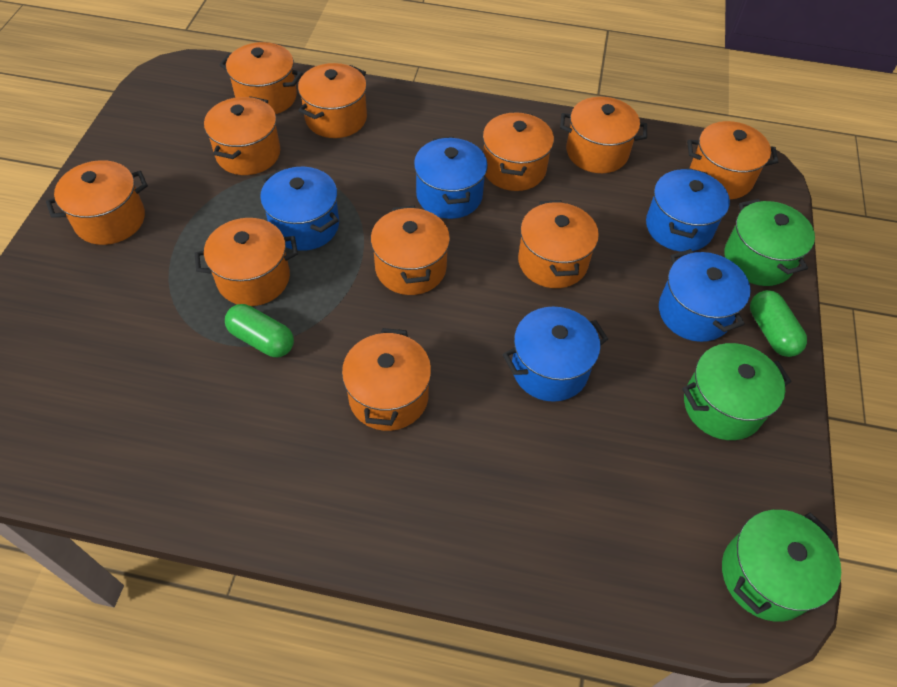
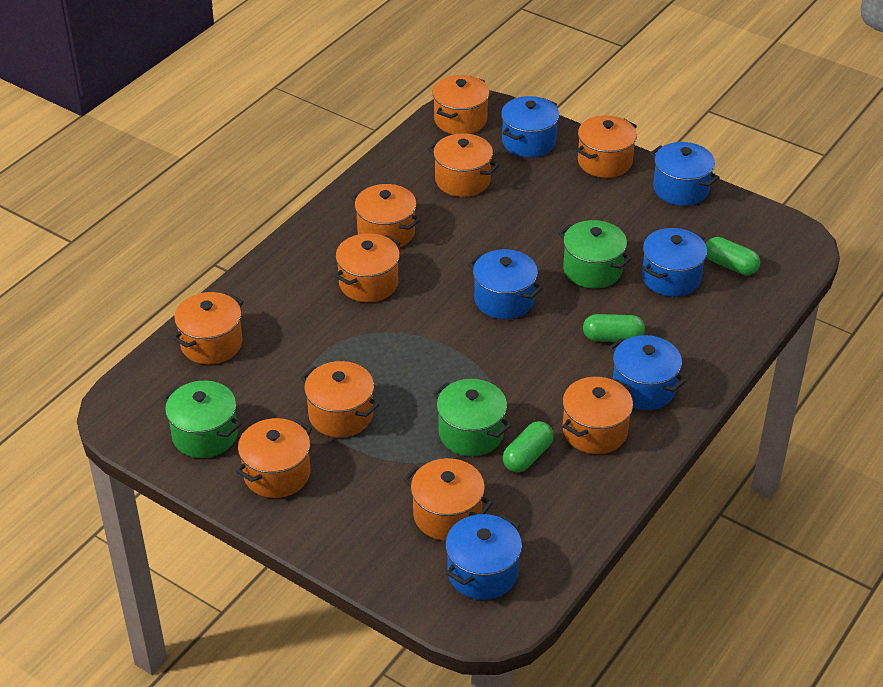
blue pot: 5 -> 6
green capsule: 2 -> 3
orange pot: 11 -> 10

